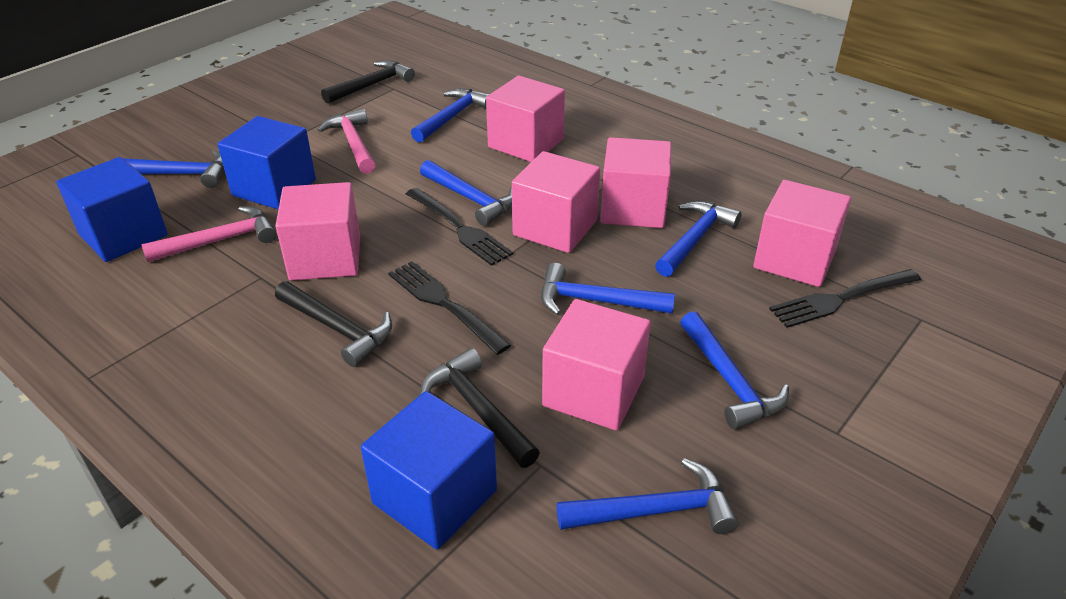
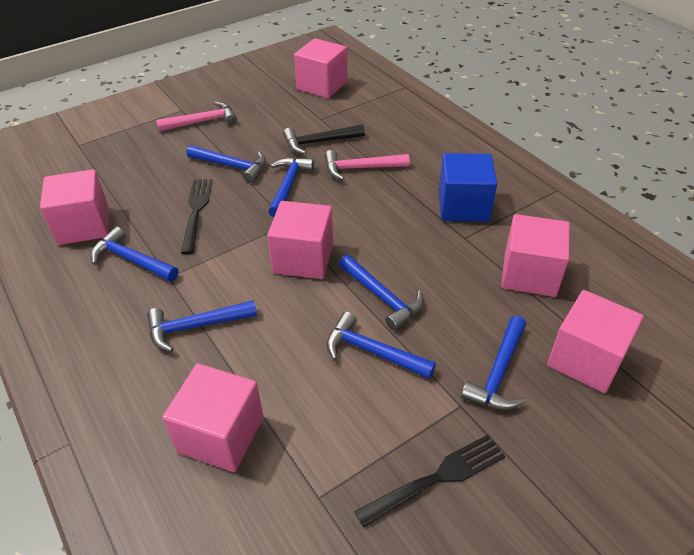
black fork: 3 -> 2
black hammer: 3 -> 1
blue cube: 3 -> 1

